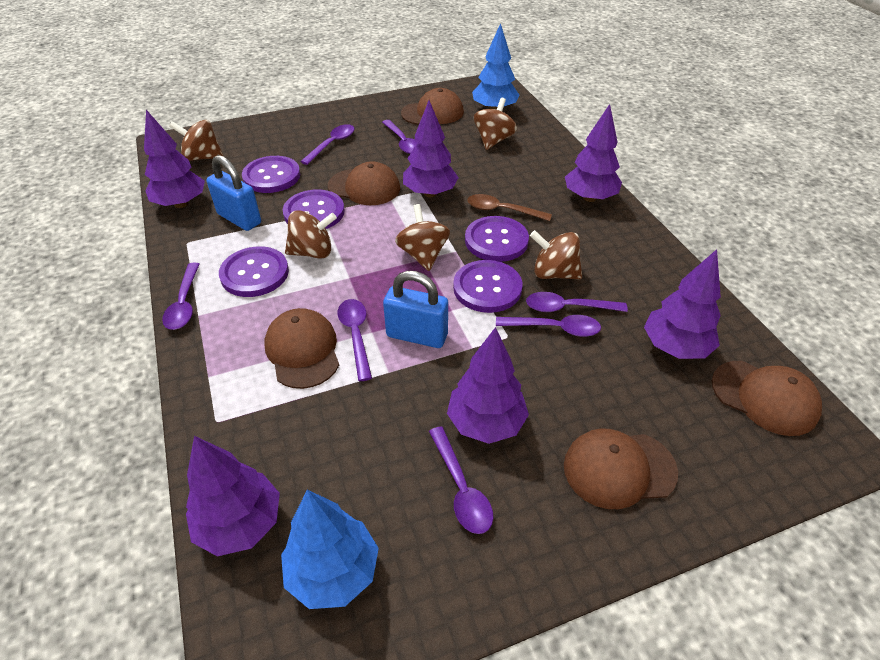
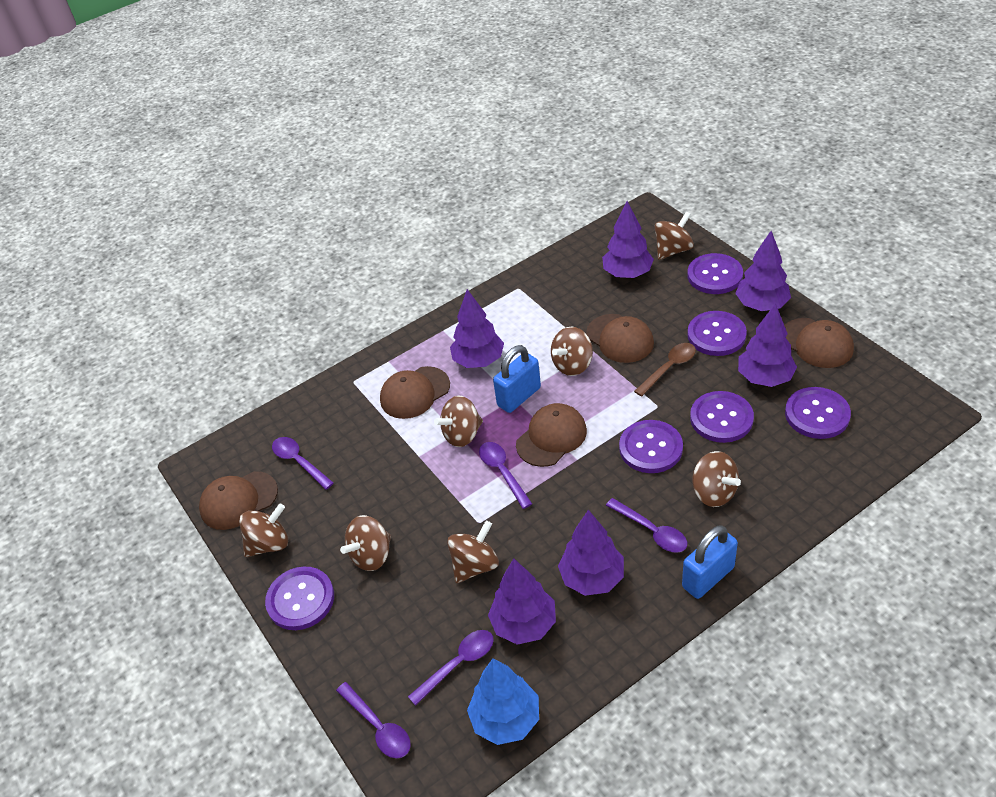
blue tree: 2 -> 1
brown spinning top: 5 -> 7
purple button: 5 -> 6
purple spoon: 7 -> 5

